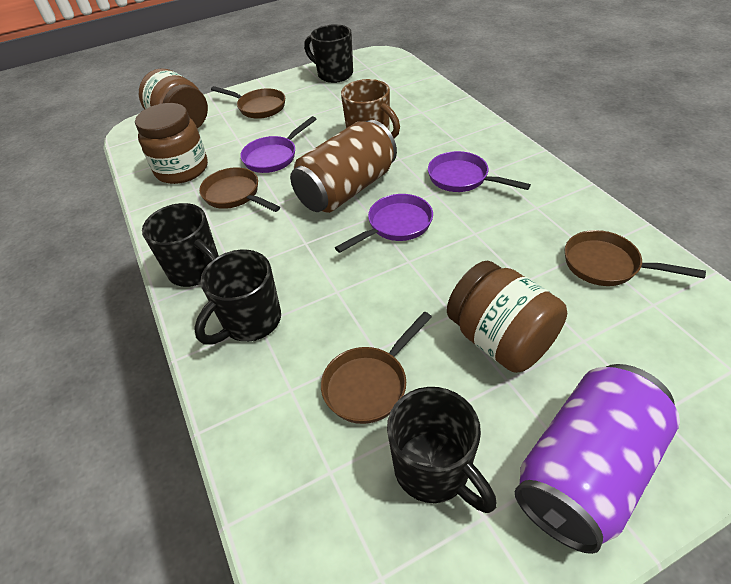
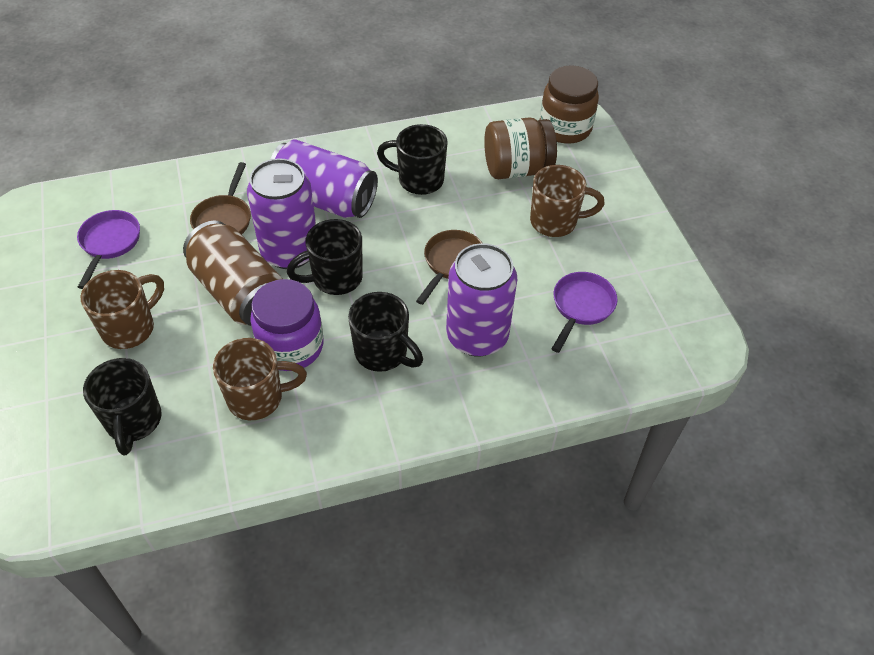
brown jar: 3 -> 2
brown mug: 1 -> 3
brown pan: 4 -> 2
purple can: 1 -> 3
purple jar: 0 -> 1
purple pan: 3 -> 2

